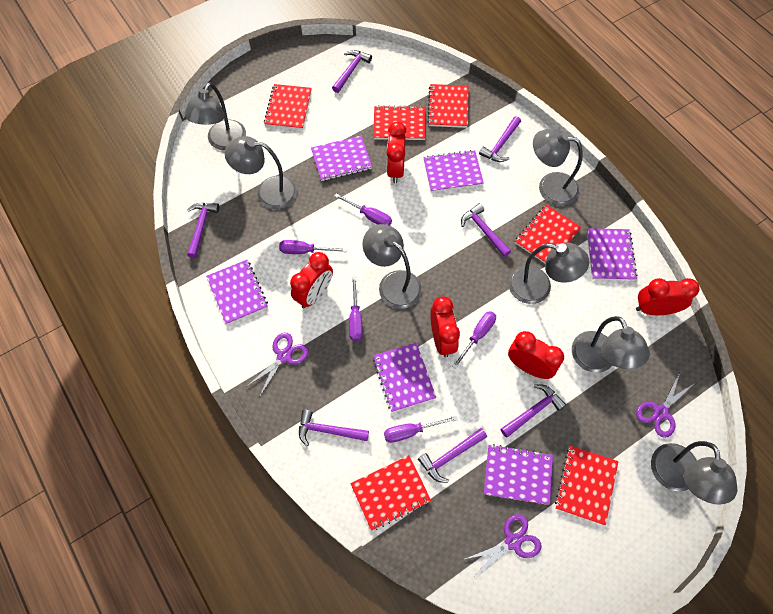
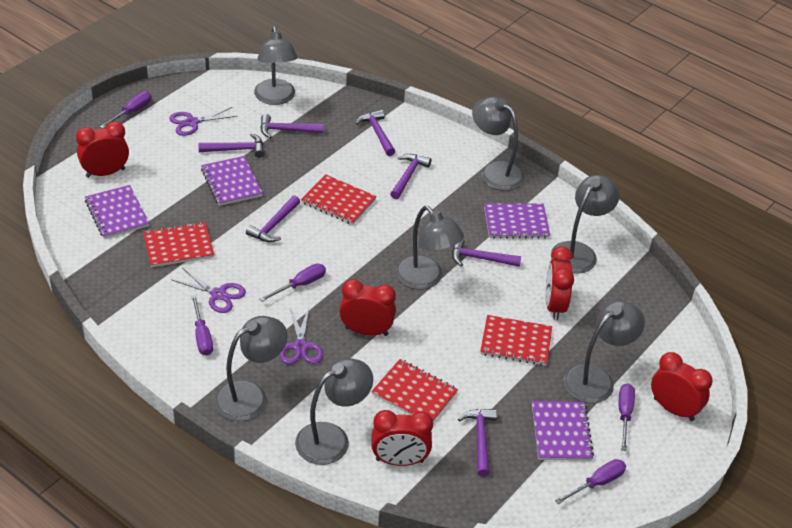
purple notebook: 6 -> 4
red notebook: 6 -> 4

